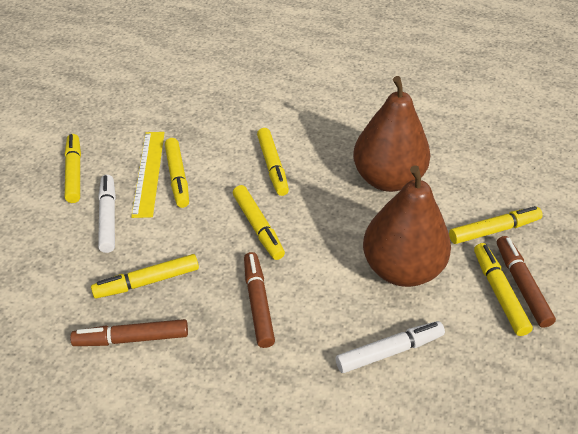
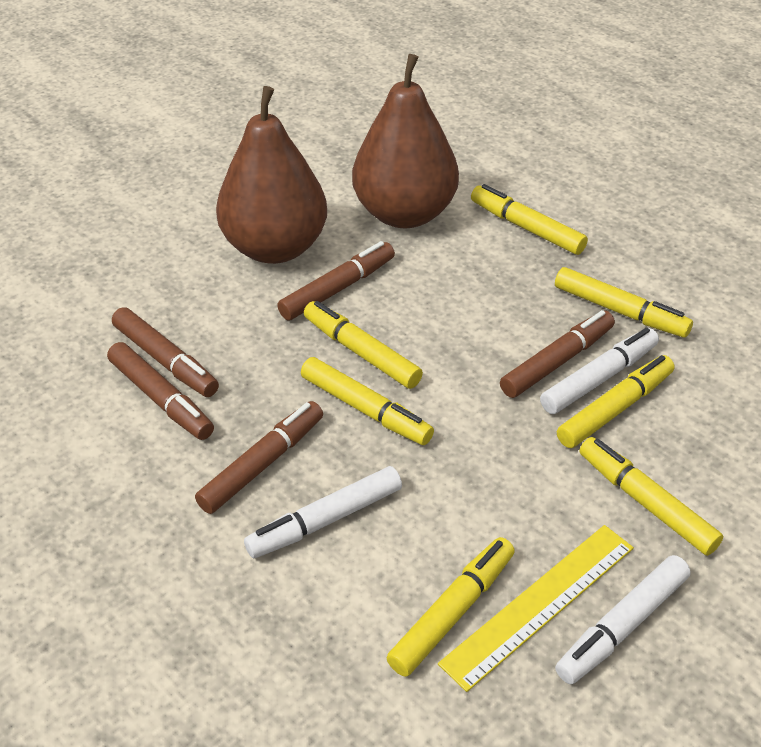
brown marker: 3 -> 5
white marker: 2 -> 3

